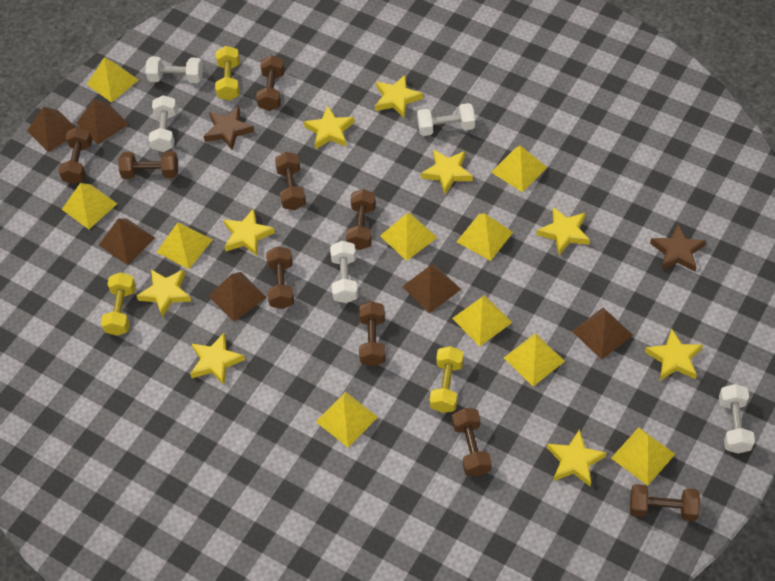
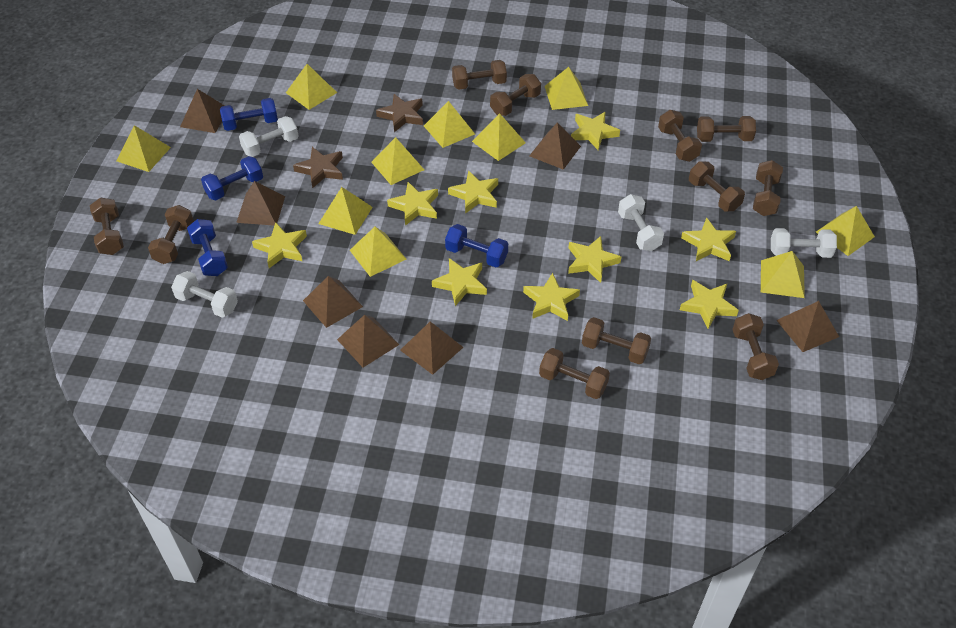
blue dumbbell: 0 -> 4
brown dumbbell: 9 -> 11
brown pyramid: 6 -> 7
white dumbbell: 5 -> 4
yellow dumbbell: 3 -> 0

